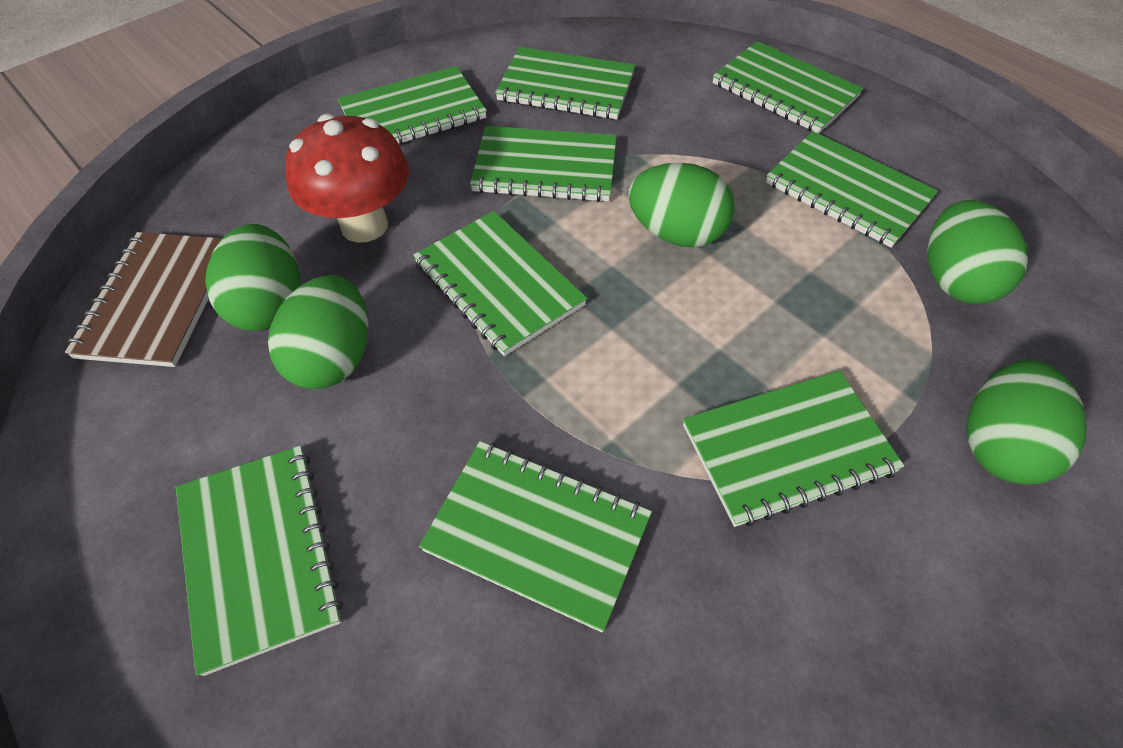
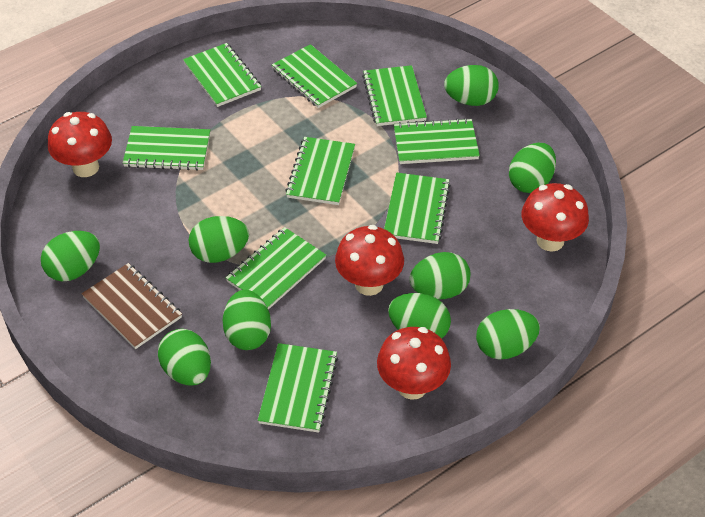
green egg: 5 -> 9
red mushroom: 1 -> 4

